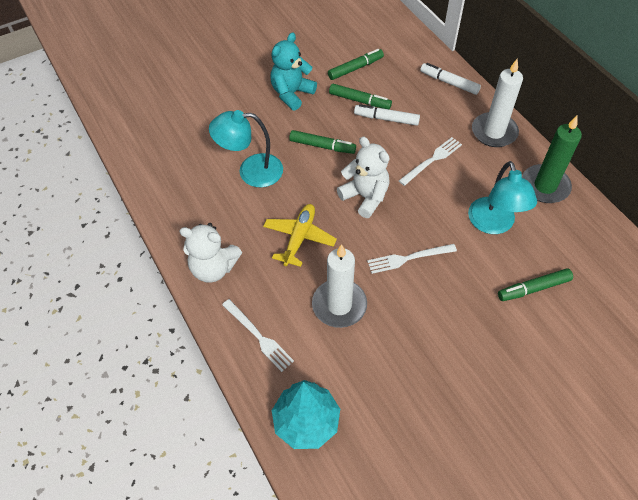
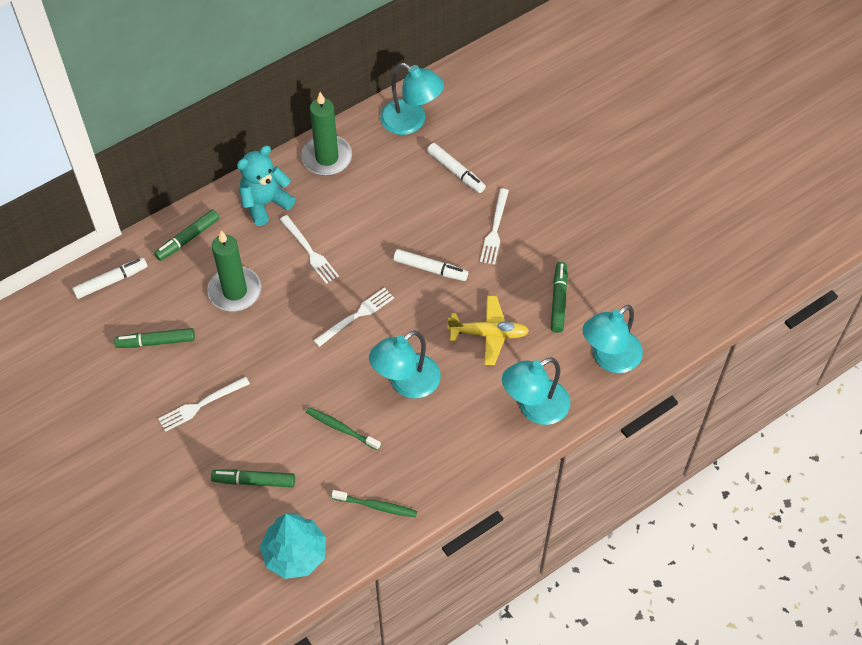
green candle: 1 -> 2
green toothbrush: 0 -> 2
turquoise lamp: 2 -> 4
white candle: 2 -> 0
white fork: 3 -> 4
white marker: 2 -> 3
white teddy bear: 2 -> 0

